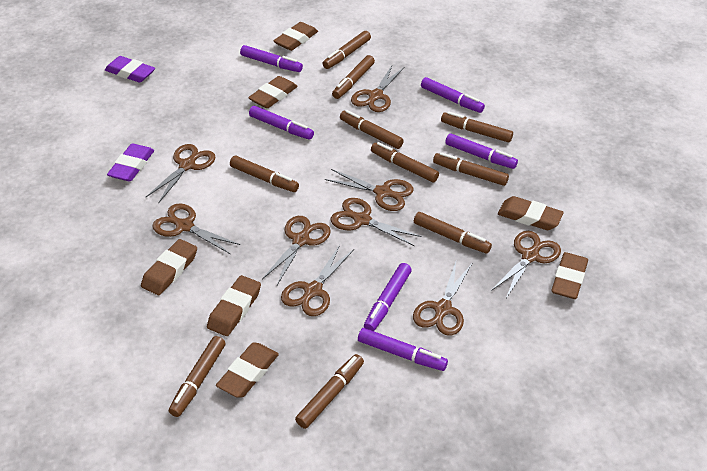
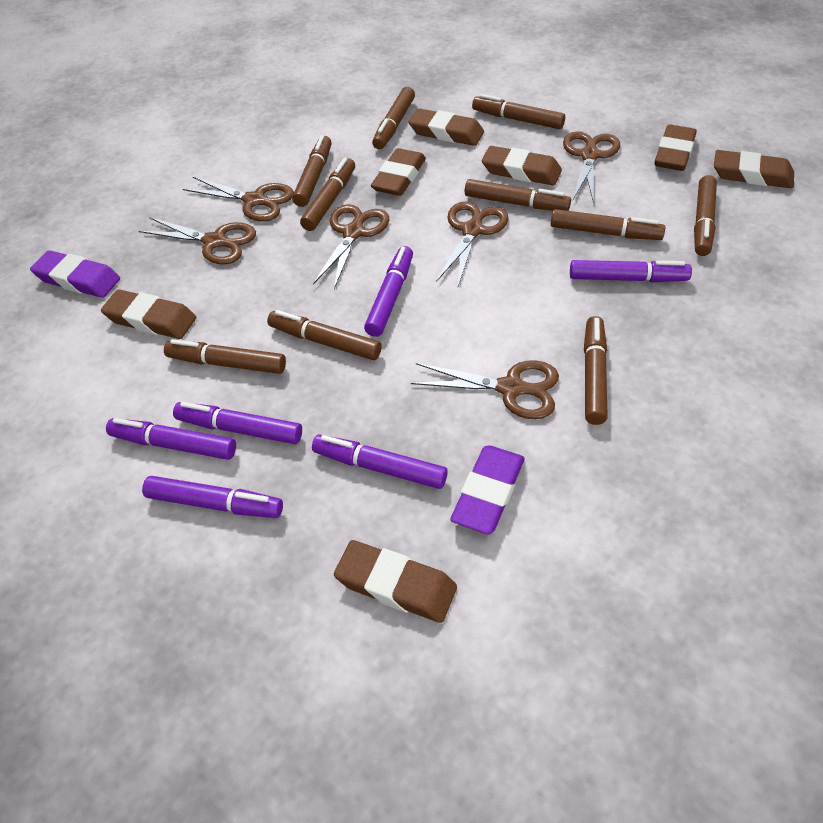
brown scissors: 9 -> 6

